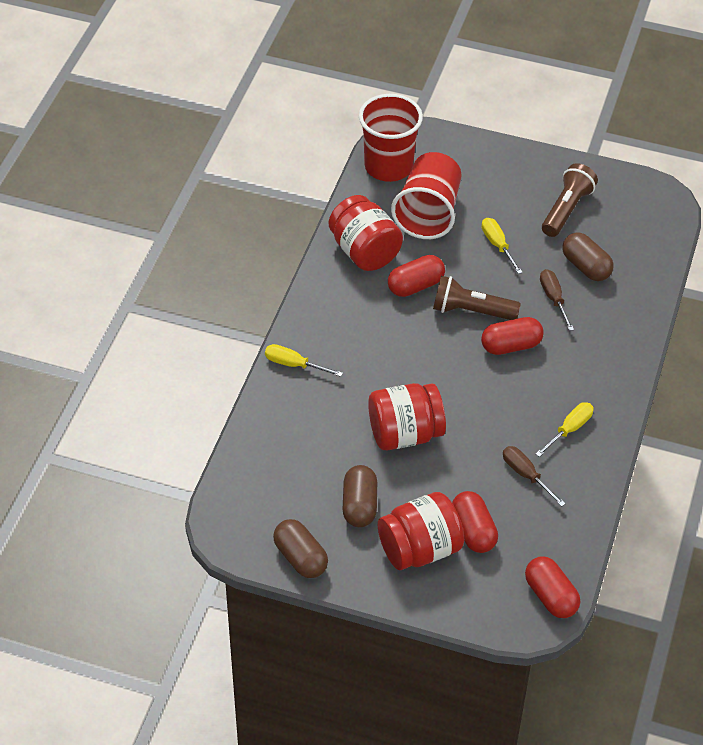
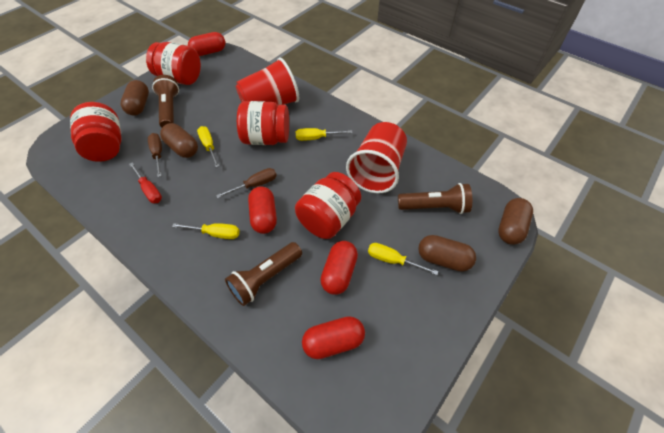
brown capsule: 3 -> 4
brown flashlight: 2 -> 3
red jar: 3 -> 4
red screwdriver: 0 -> 1
yellow screwdriver: 3 -> 4

